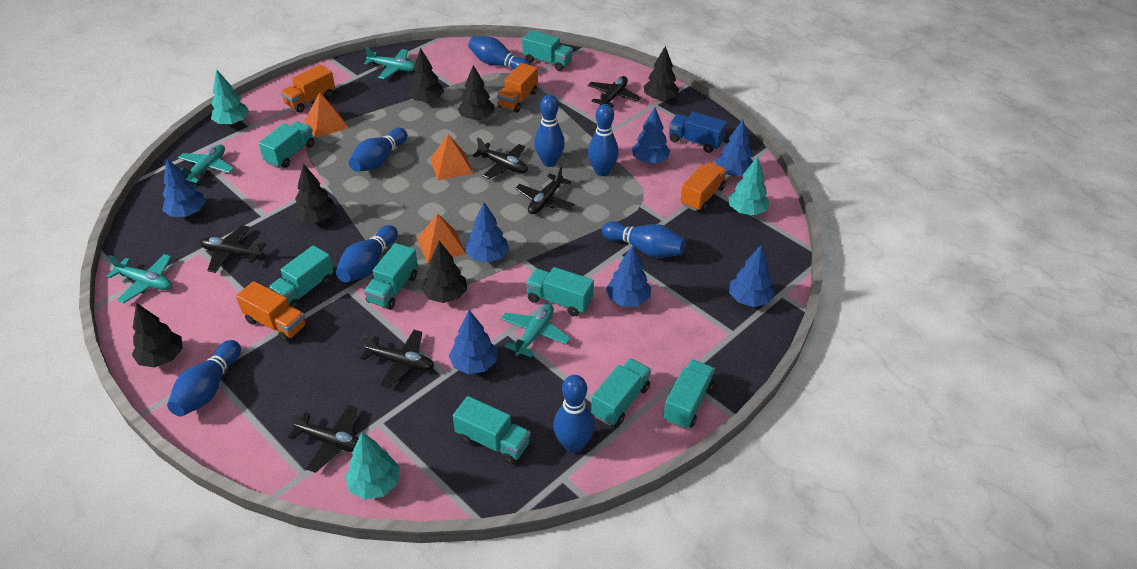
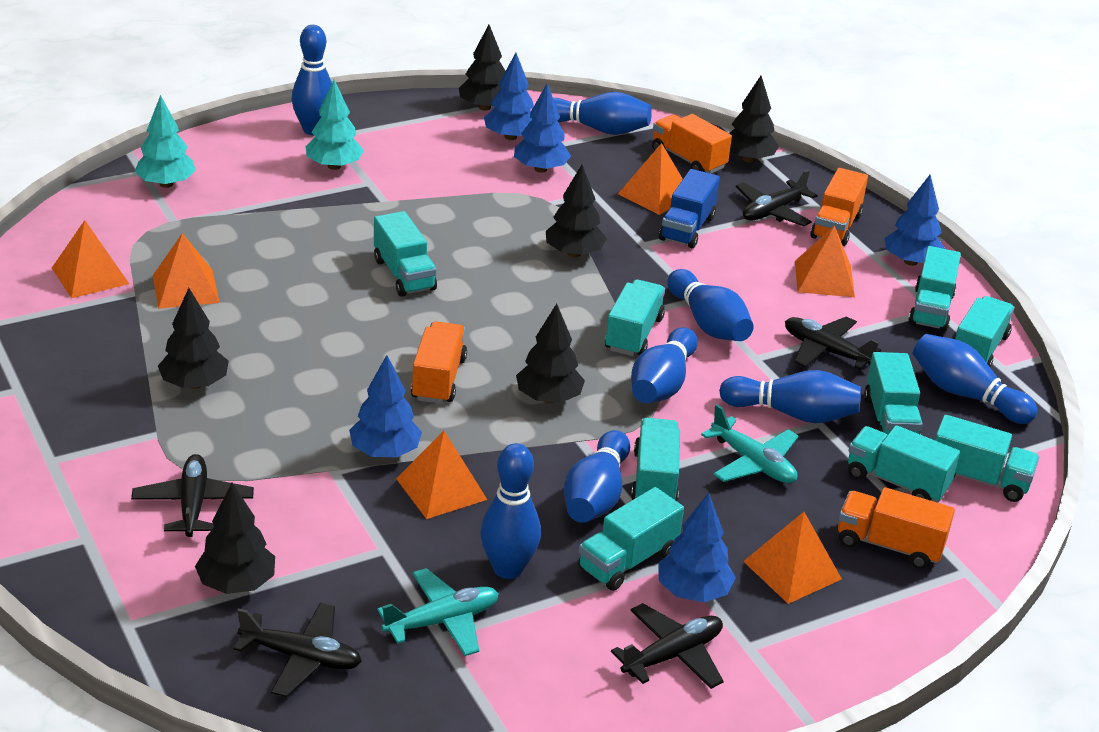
black plane: 6 -> 5
blue tree: 7 -> 5
orange pyramid: 3 -> 6
turquoise plane: 4 -> 2
turquoise tree: 3 -> 2
turquoise truck: 8 -> 9

